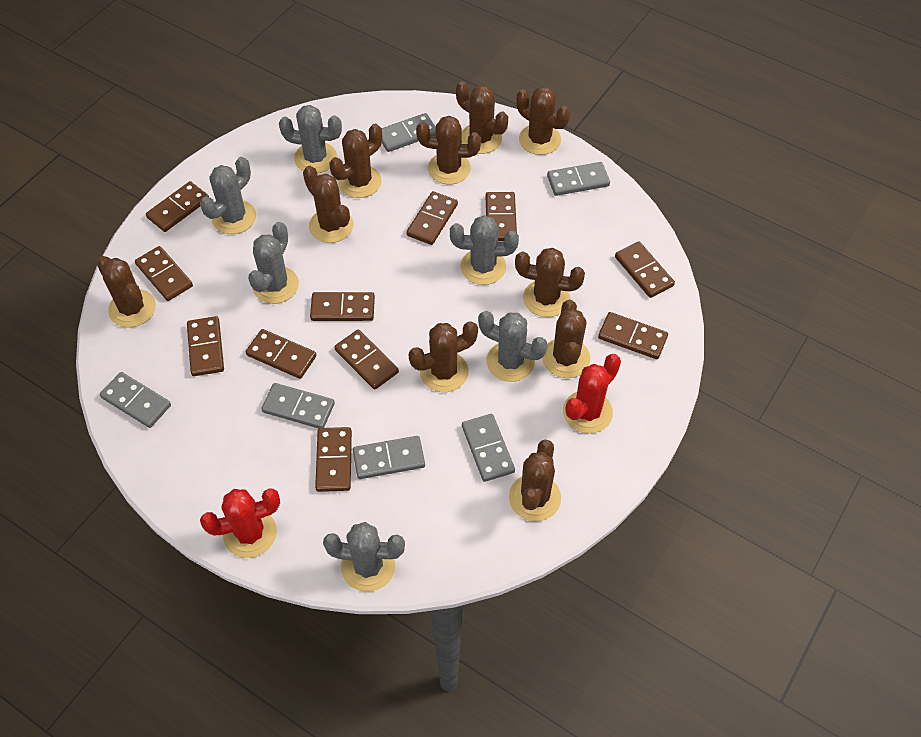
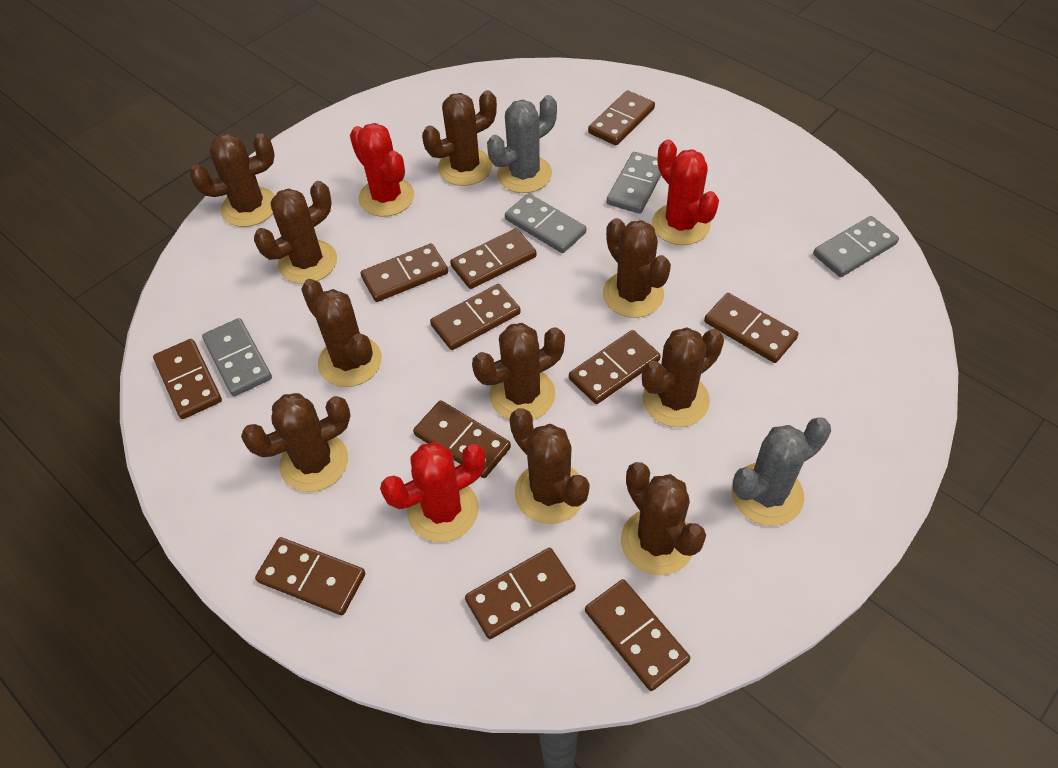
grey cactus: 6 -> 2
grey domino: 6 -> 4
red cactus: 2 -> 3

